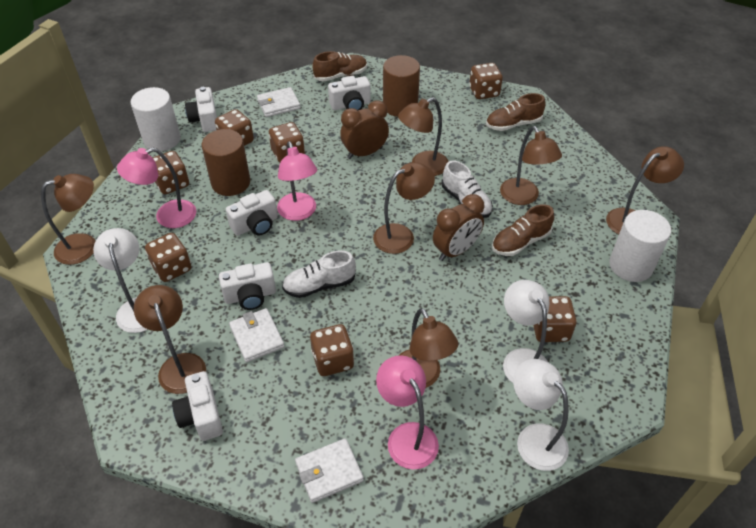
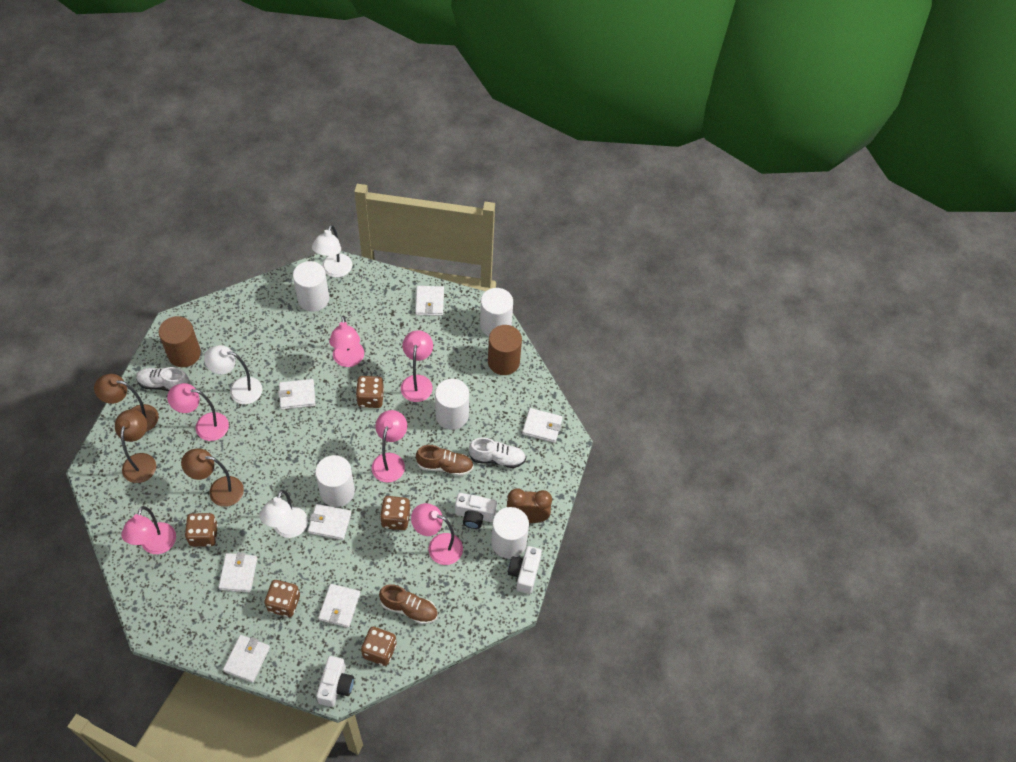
brown clock: 2 -> 1
brown dice: 7 -> 5
brown lamp: 7 -> 3
brown shoe: 3 -> 2
pink lamp: 3 -> 6
white camera: 5 -> 3
white cylinder: 2 -> 5
white wallet: 3 -> 7

